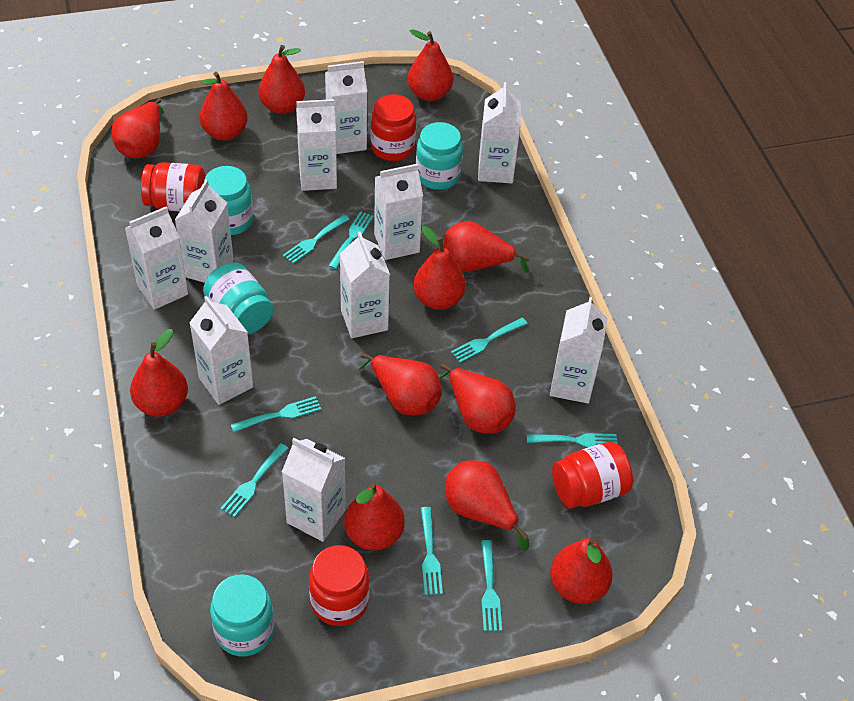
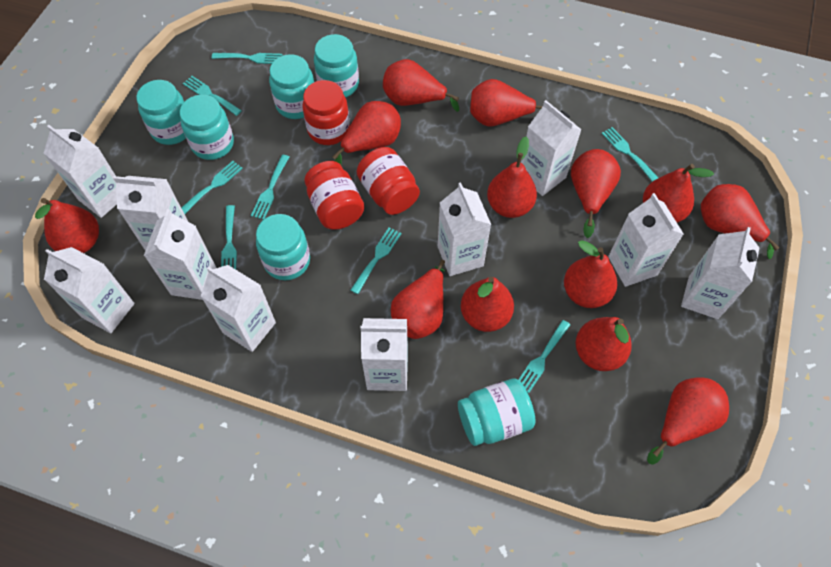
red jar: 4 -> 3
red pear: 12 -> 13
turquoise jar: 4 -> 6

